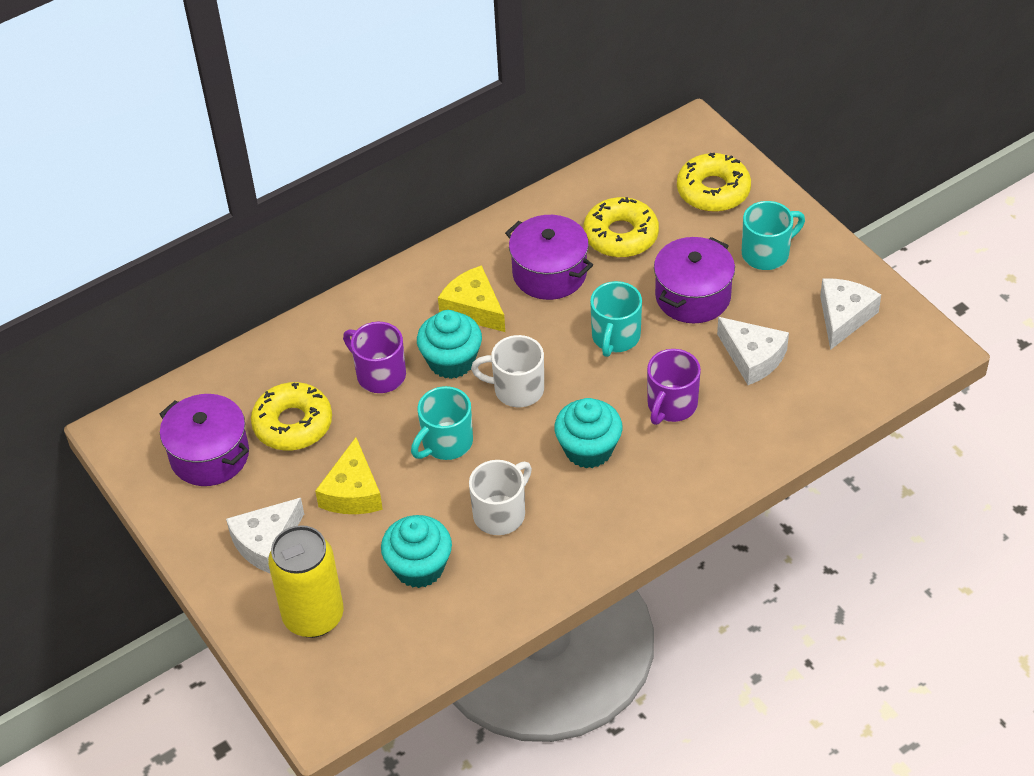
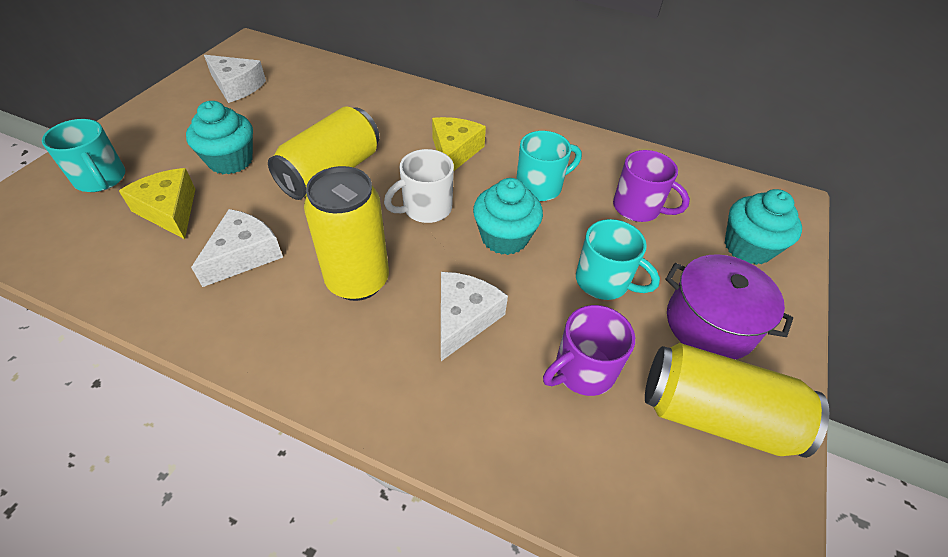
purple pot: 3 -> 1
white mug: 2 -> 1
yellow can: 1 -> 3
yellow donut: 3 -> 0

